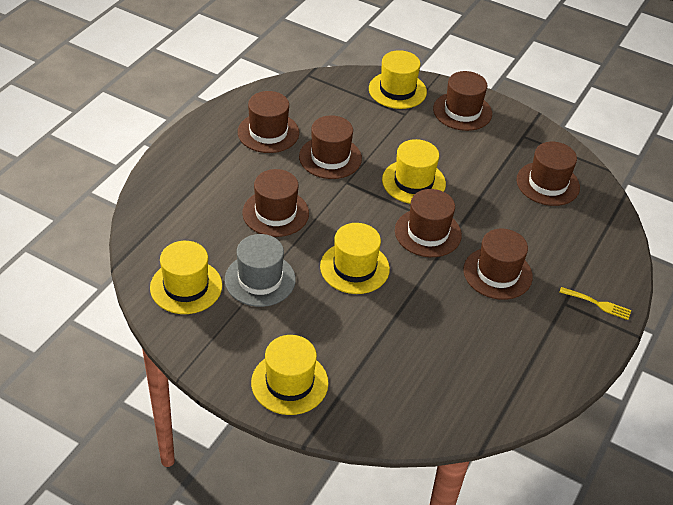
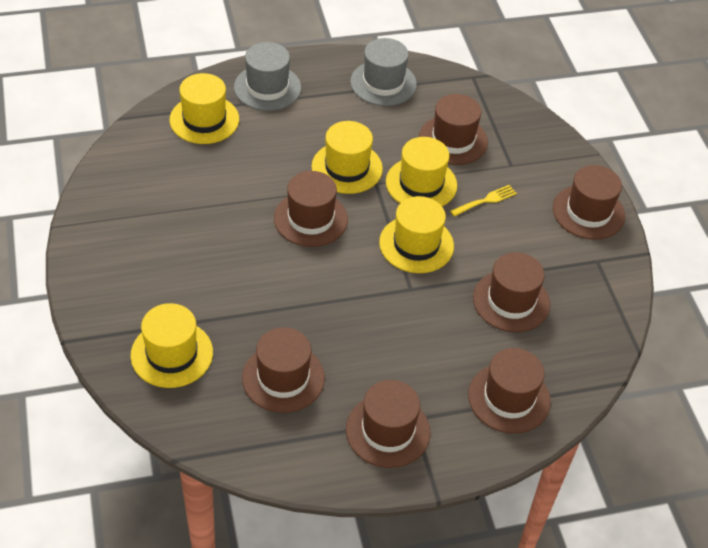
grey hat: 1 -> 2

